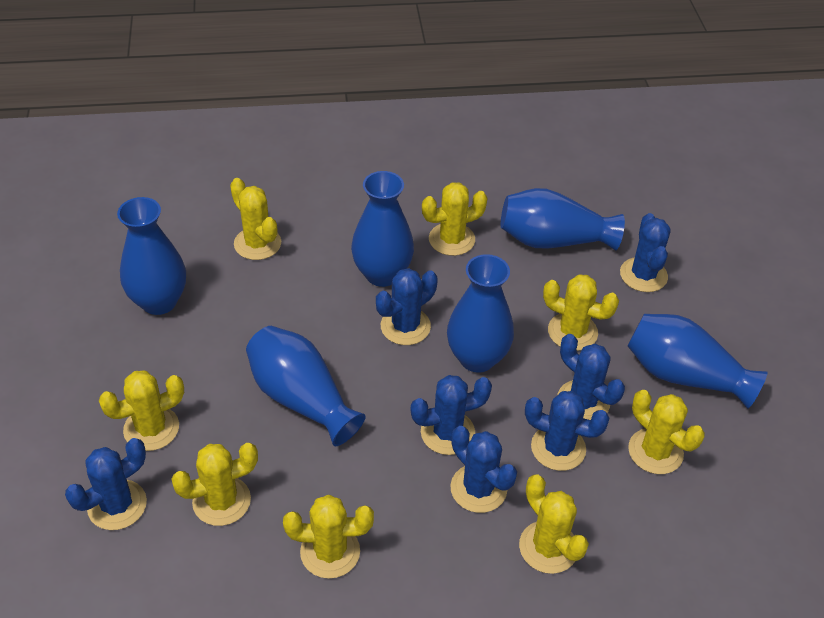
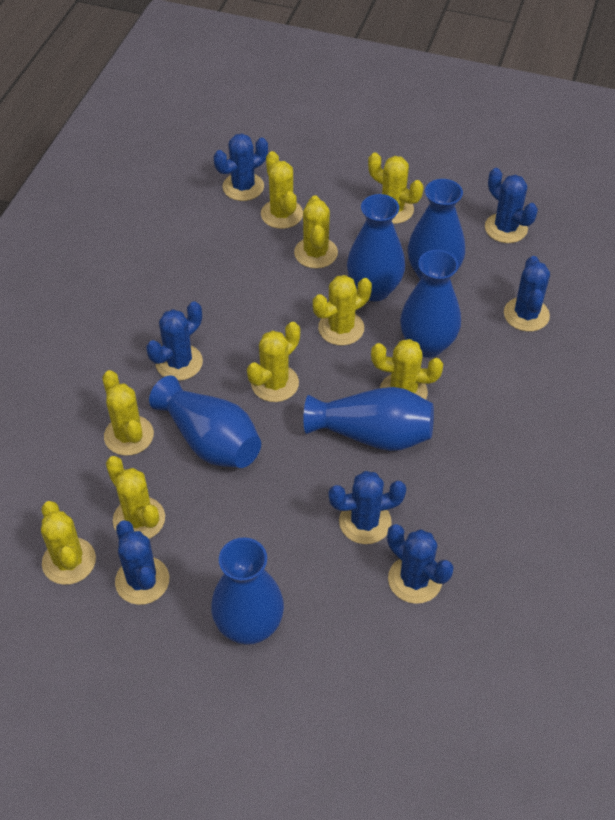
yellow cactus: 8 -> 9

